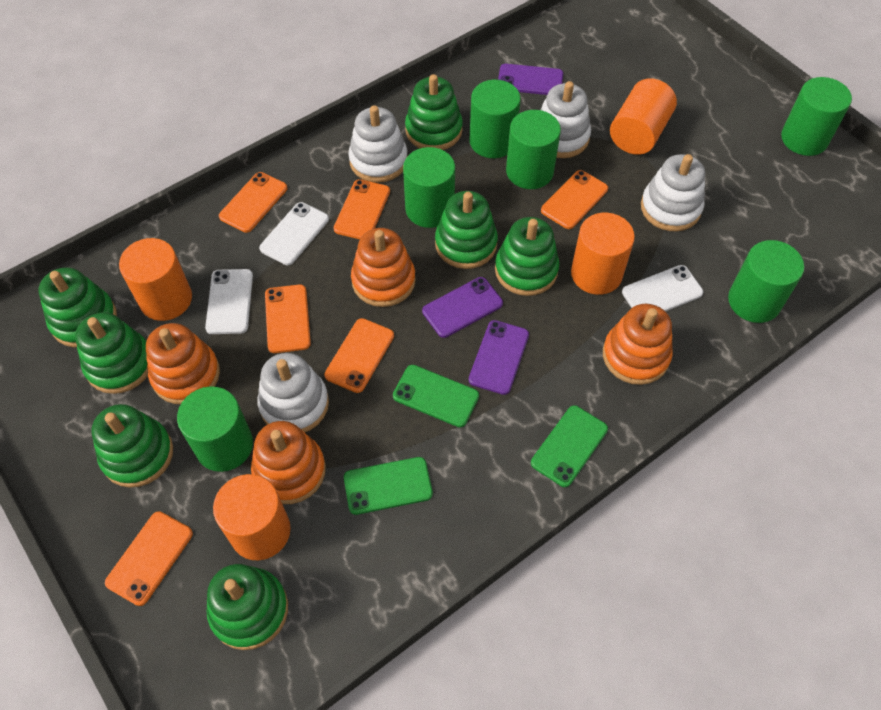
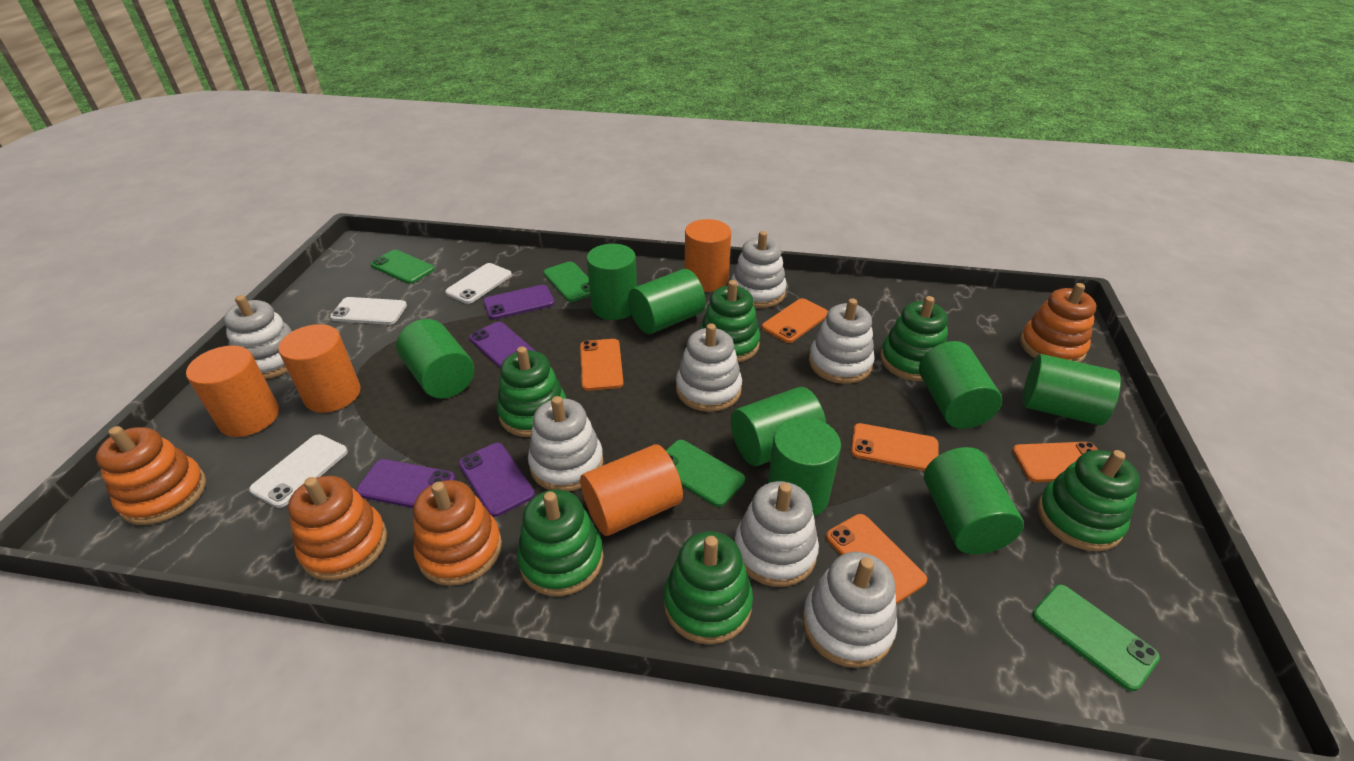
green cylinder: 6 -> 8
green phone: 3 -> 4
green stacking toy: 7 -> 6
orange phone: 6 -> 5
purple phone: 3 -> 4
white stacking toy: 4 -> 7

